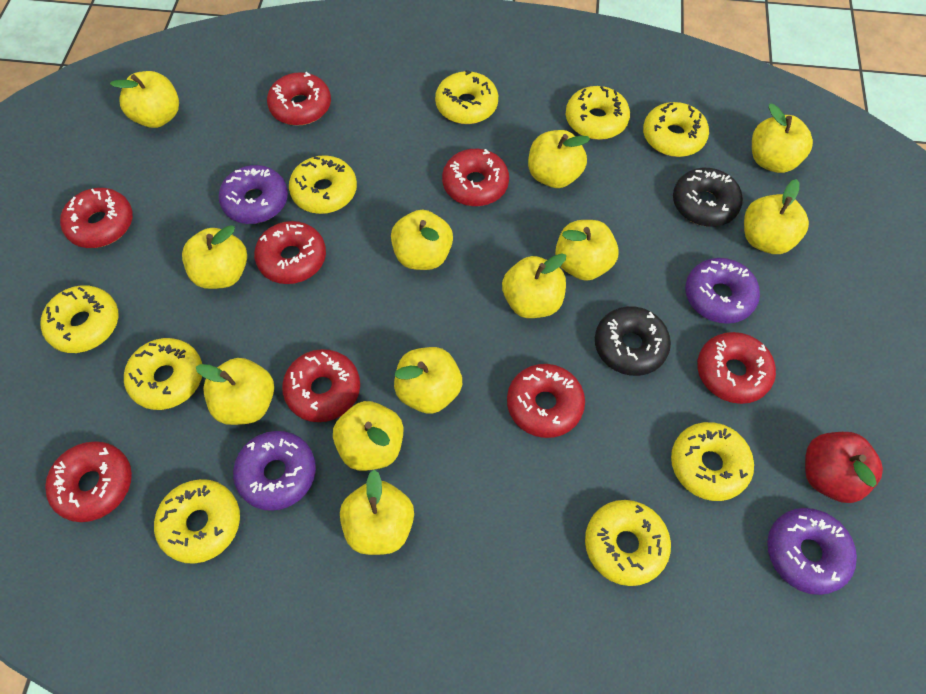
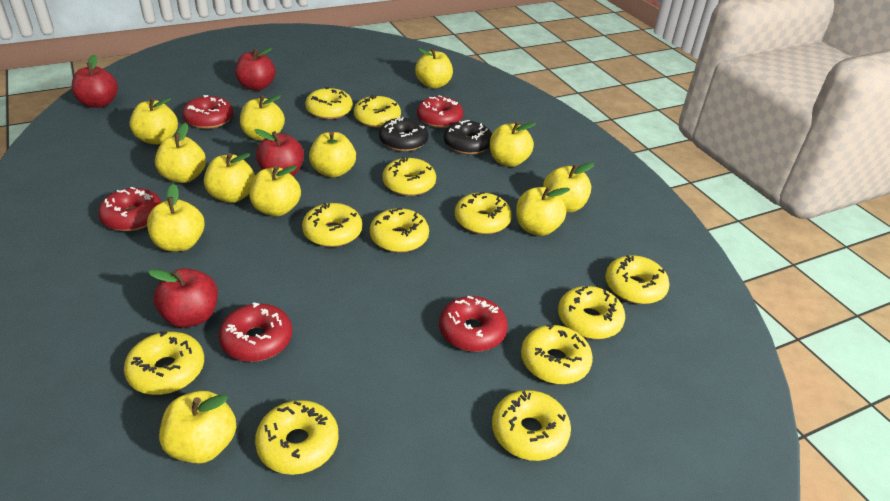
purple donut: 4 -> 0
red apple: 1 -> 4
red donut: 8 -> 5
yellow donut: 9 -> 12

